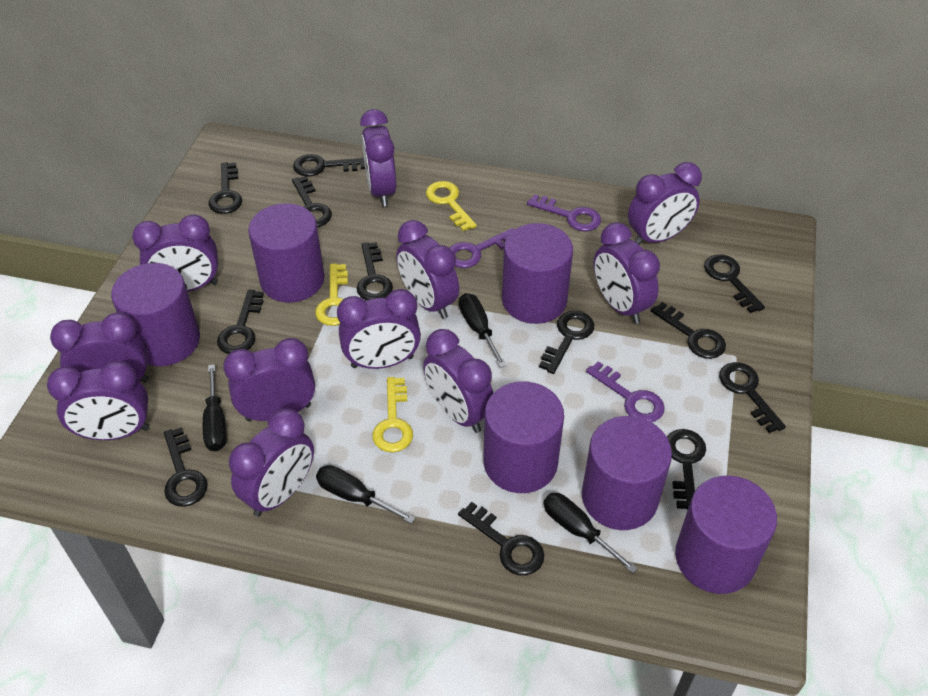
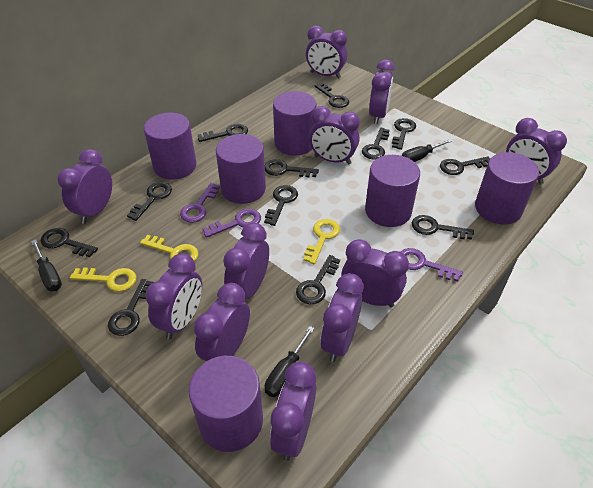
black screwdriver: 4 -> 3

